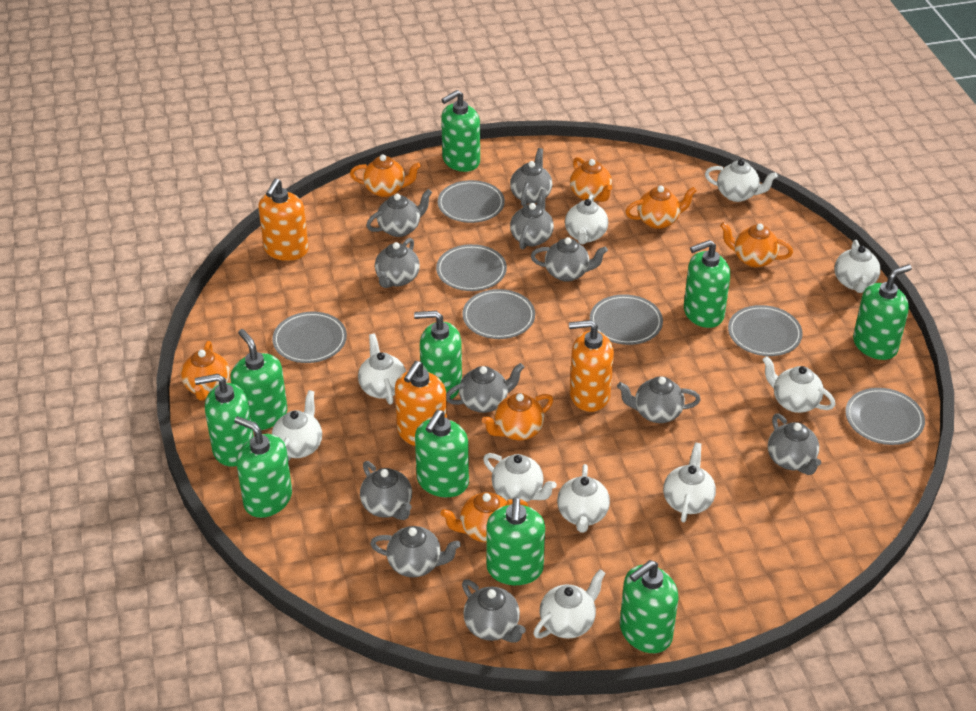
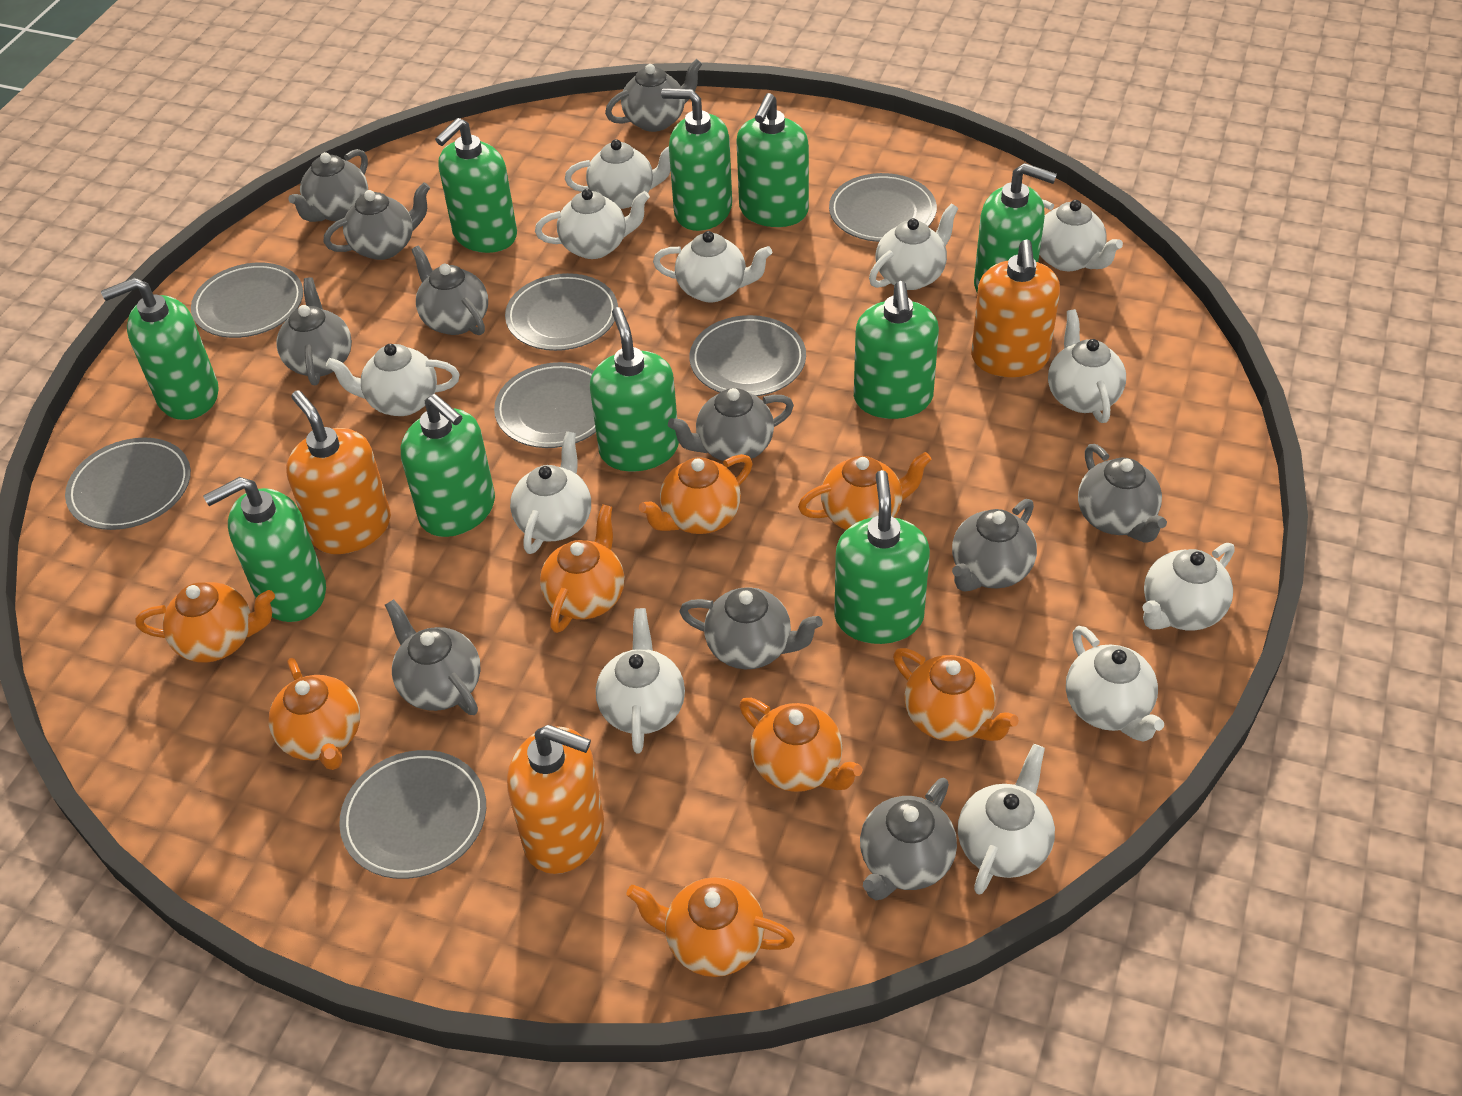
orange teapot: 7 -> 8
white teapot: 10 -> 12

